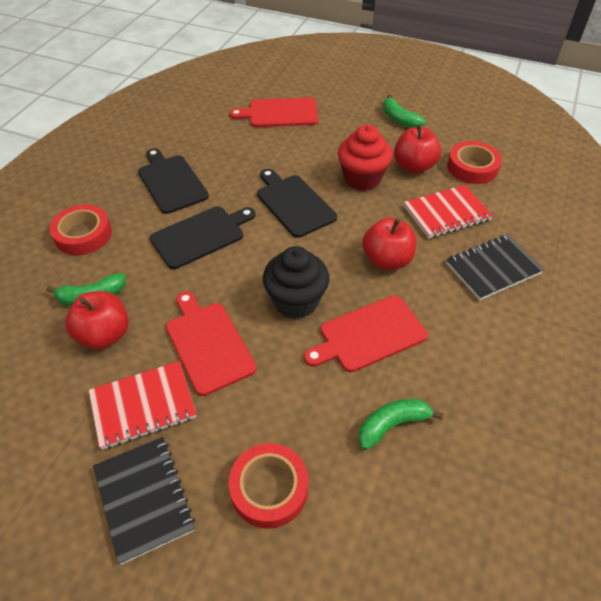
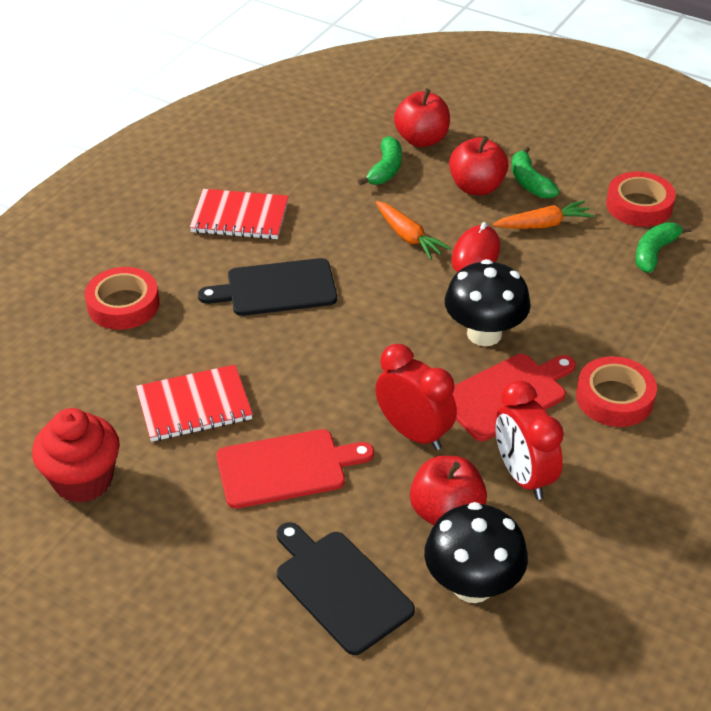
black cupcake: 1 -> 0
black cutting board: 3 -> 2
black mushroom: 0 -> 2
black notebook: 2 -> 0
orange carrot: 0 -> 2
red clock: 0 -> 2
red cutting board: 3 -> 2
red mouse: 0 -> 1

